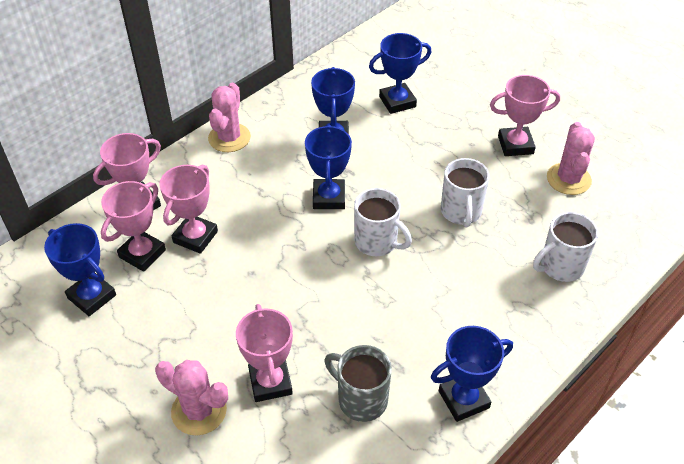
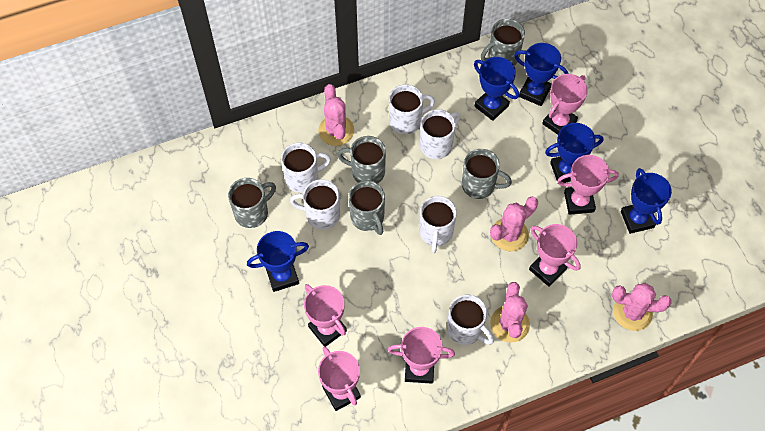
grey mug: 1 -> 5
pink cactus: 3 -> 4
pink trophy: 5 -> 6
white mug: 3 -> 6

